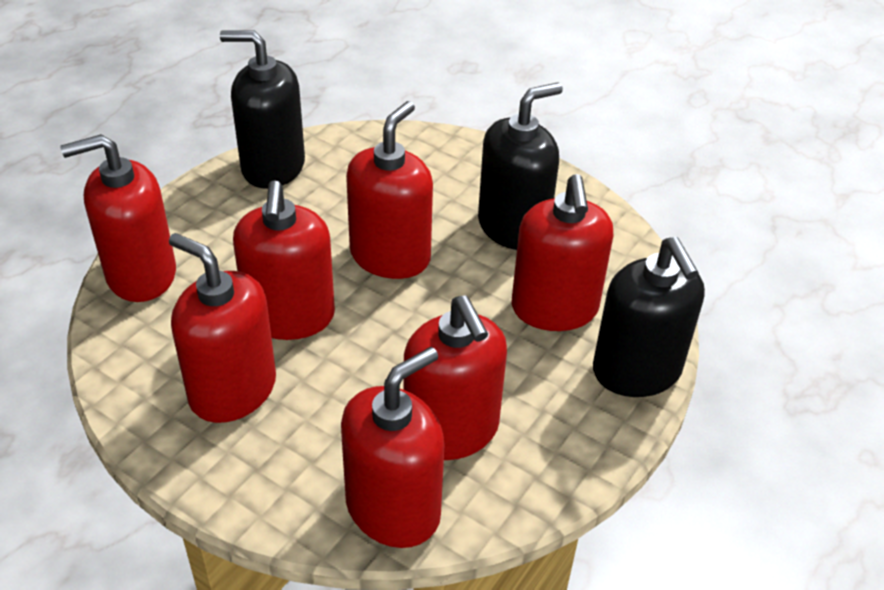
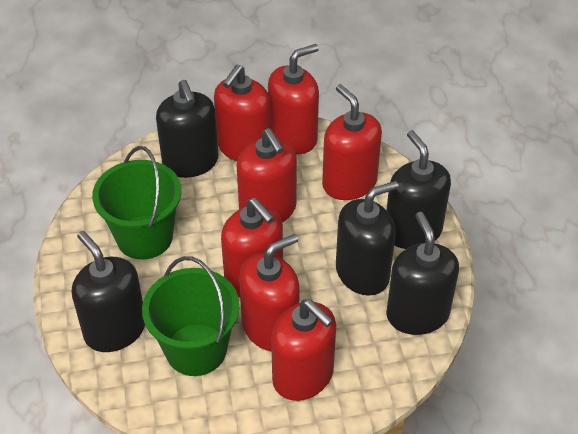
black soap dispenser: 3 -> 5
green bucket: 0 -> 2

